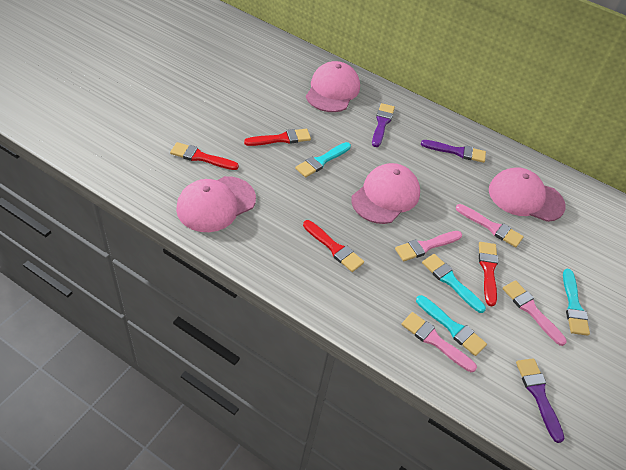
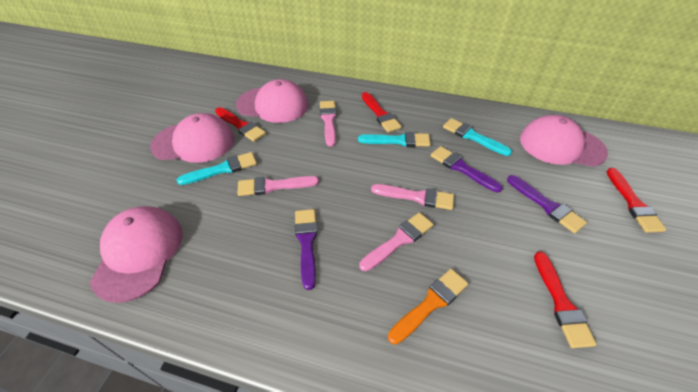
orange brush: 0 -> 1
turquoise brush: 4 -> 3

